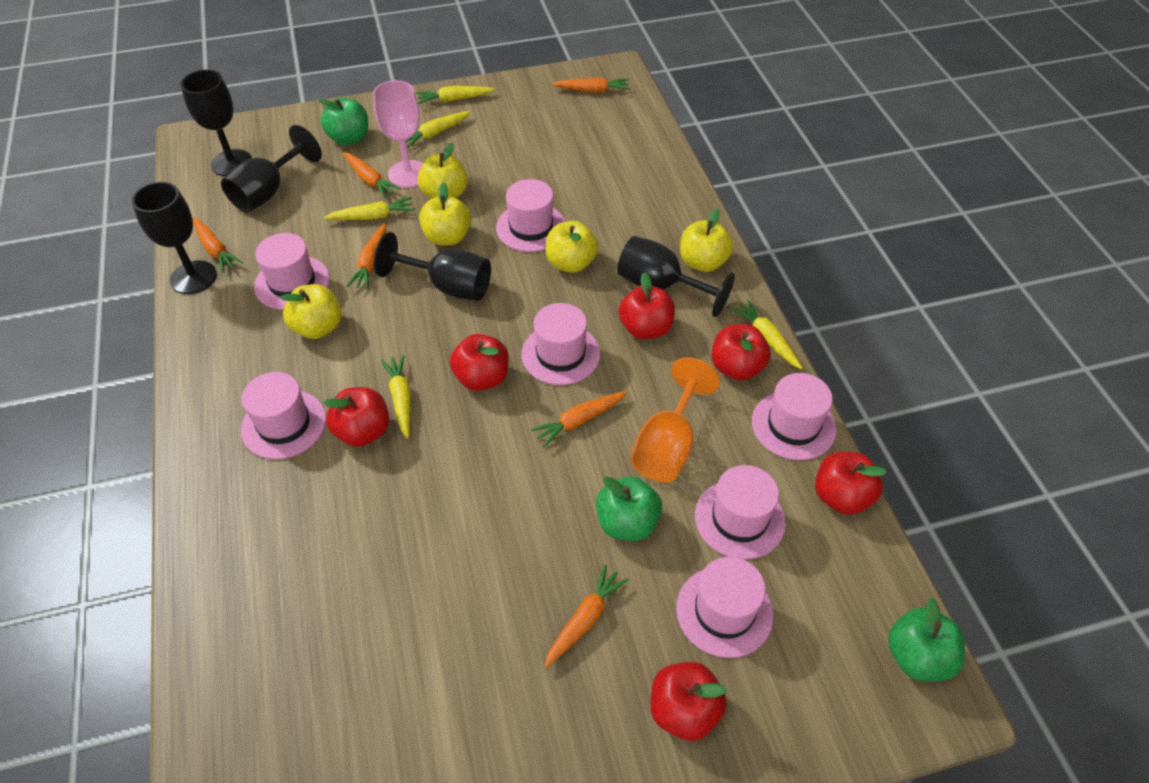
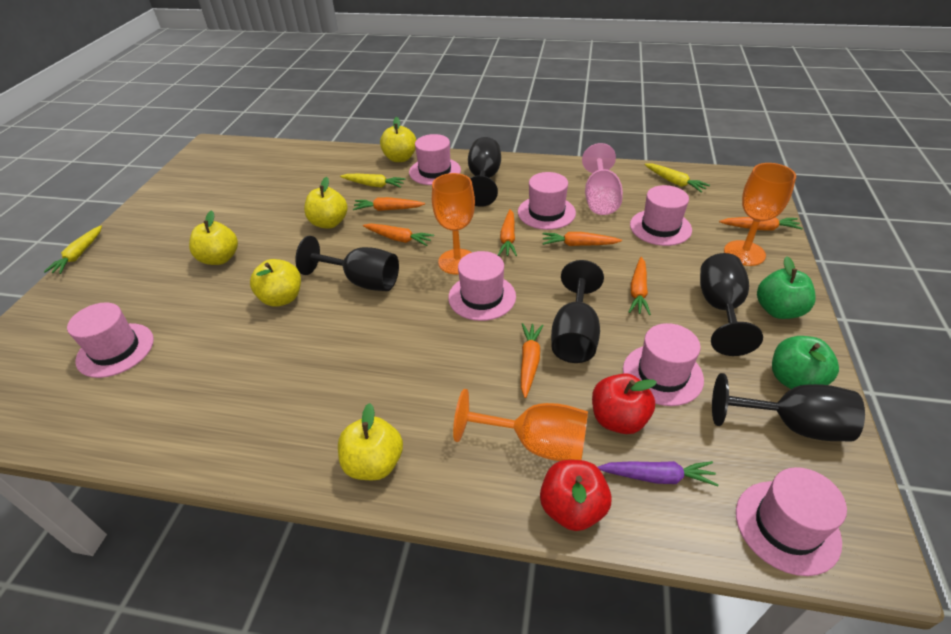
green apple: 3 -> 2
orange carrot: 6 -> 7
orange goblet: 1 -> 3
purple carrot: 0 -> 1
red apple: 6 -> 2
yellow carrot: 5 -> 3

